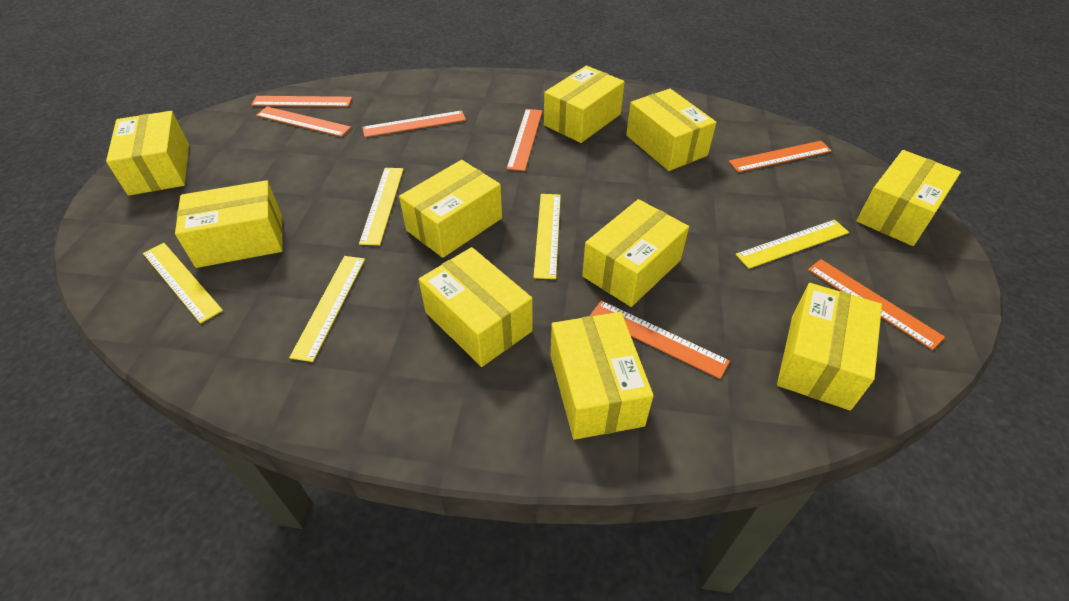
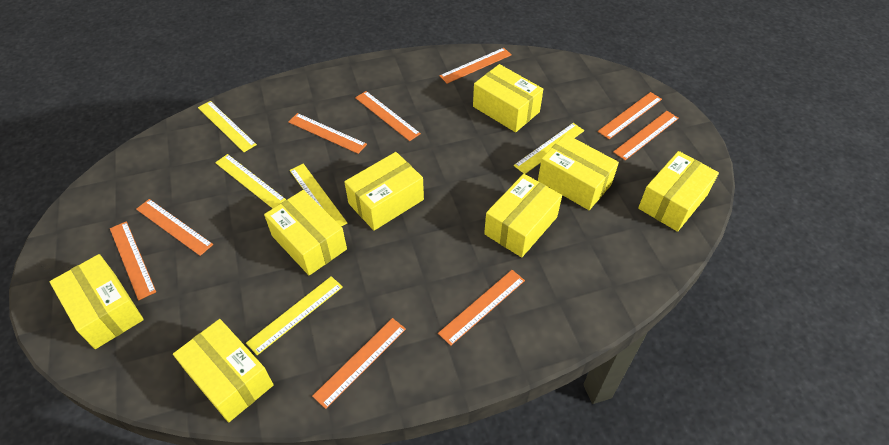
orange ruler: 7 -> 9
yellow box: 10 -> 8

